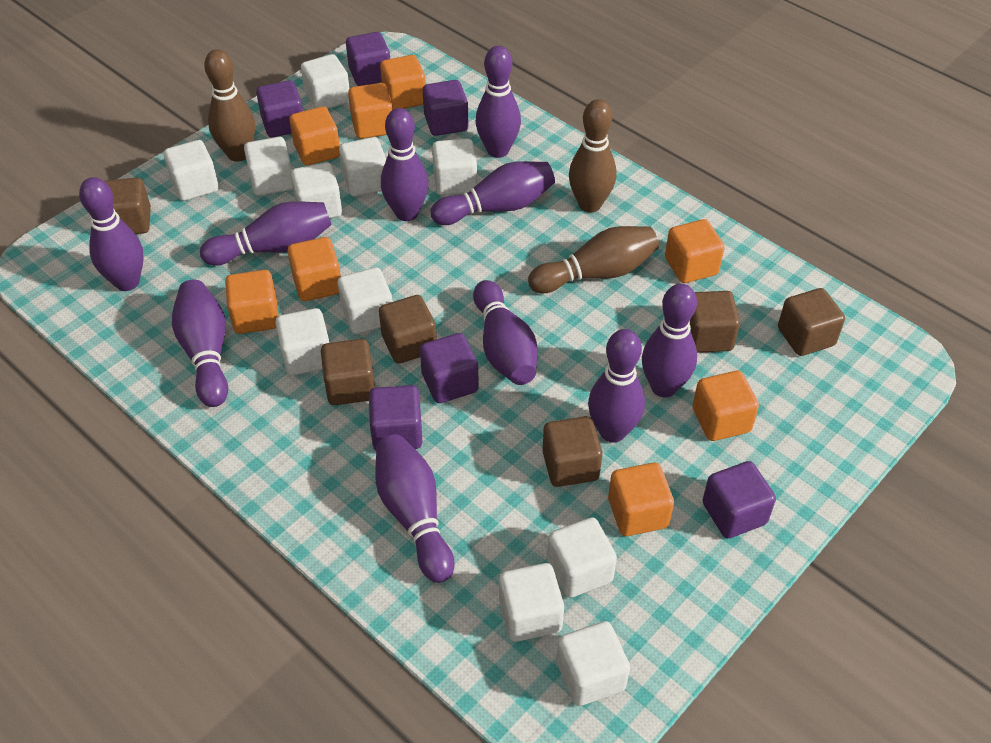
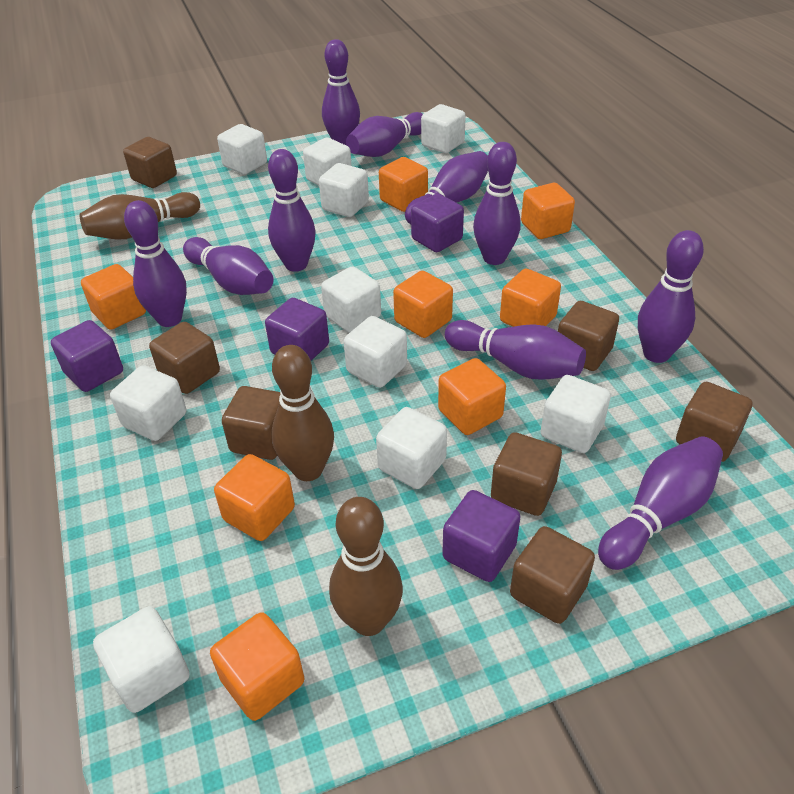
brown cube: 6 -> 7
purple cube: 6 -> 4
white cube: 11 -> 10

